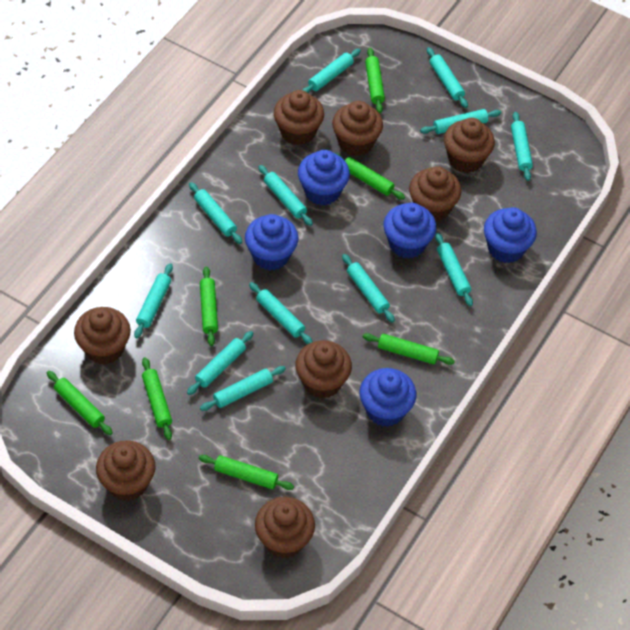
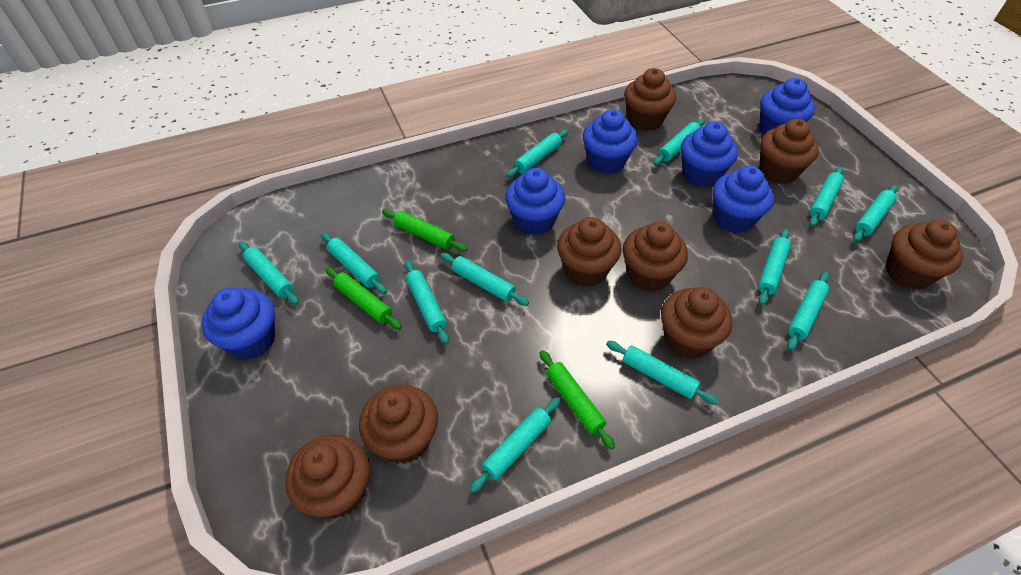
blue cupcake: 5 -> 6
green rolling pin: 7 -> 3

